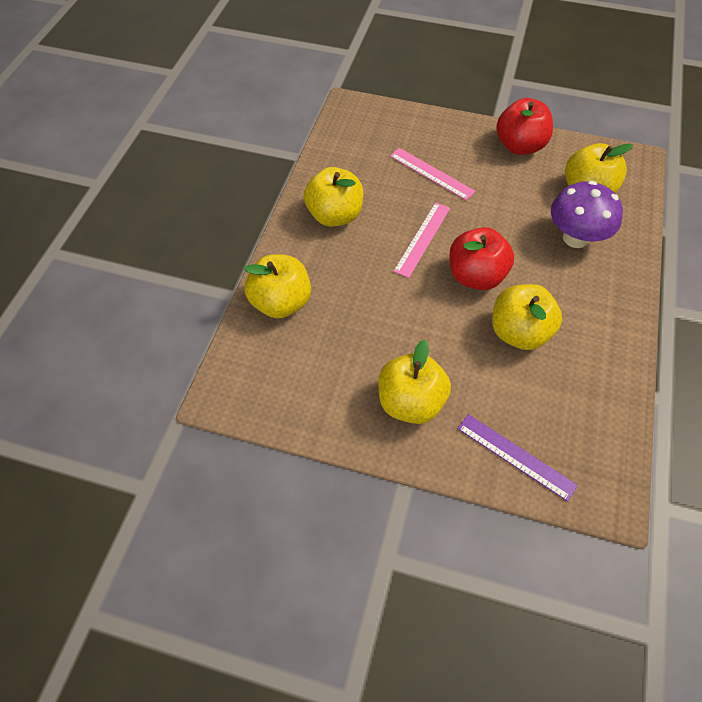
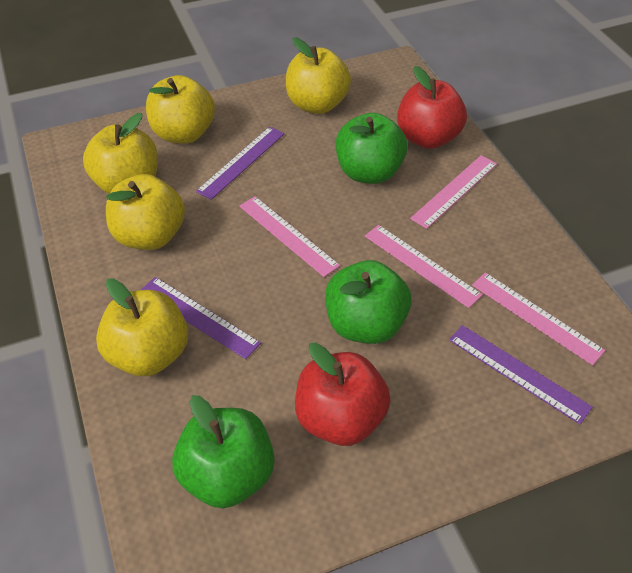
green apple: 0 -> 3
pink ruler: 2 -> 4
purple mushroom: 1 -> 0
purple ruler: 1 -> 3

